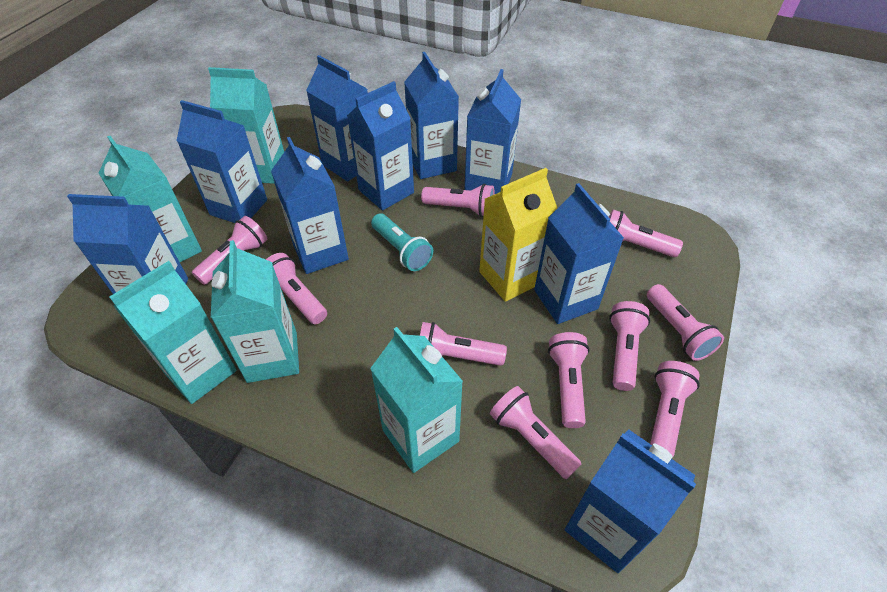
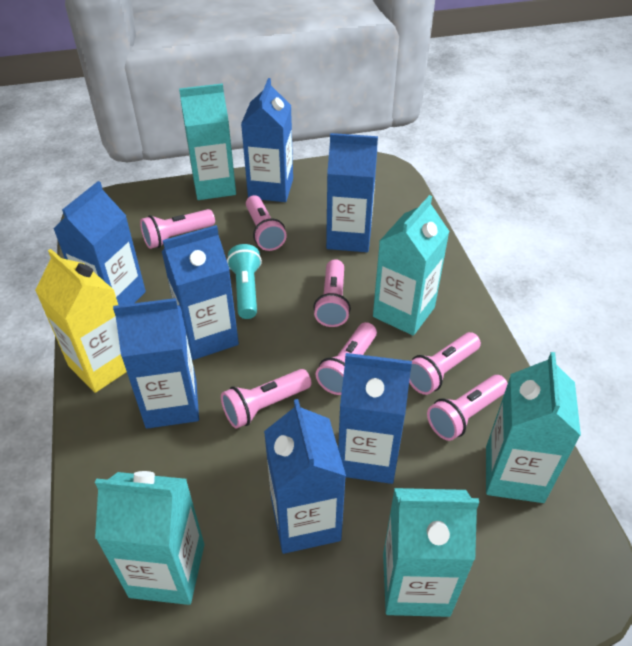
blue carton: 9 -> 7
pink flashlight: 10 -> 7

